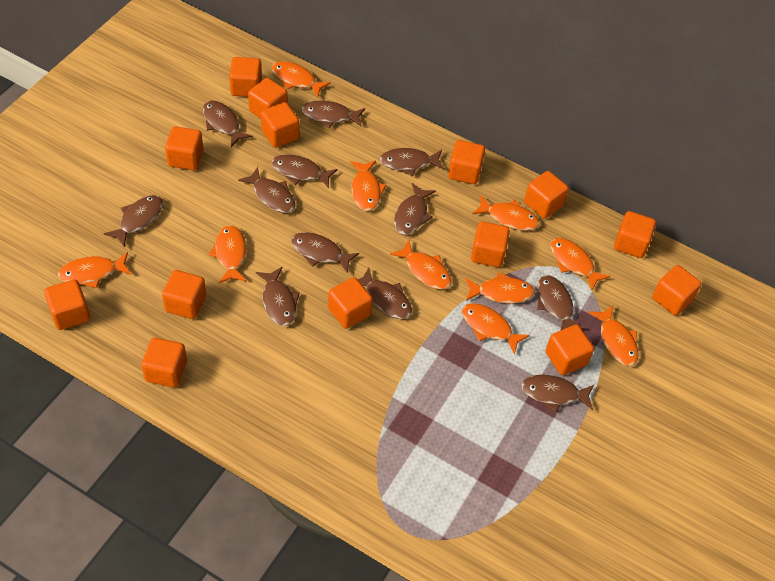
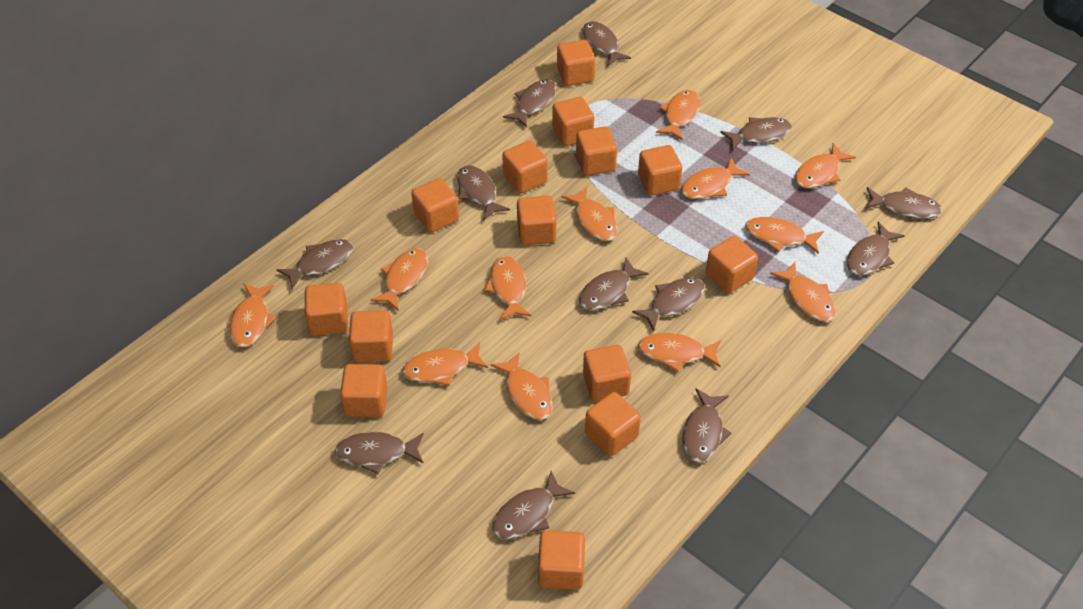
orange fish: 10 -> 12

